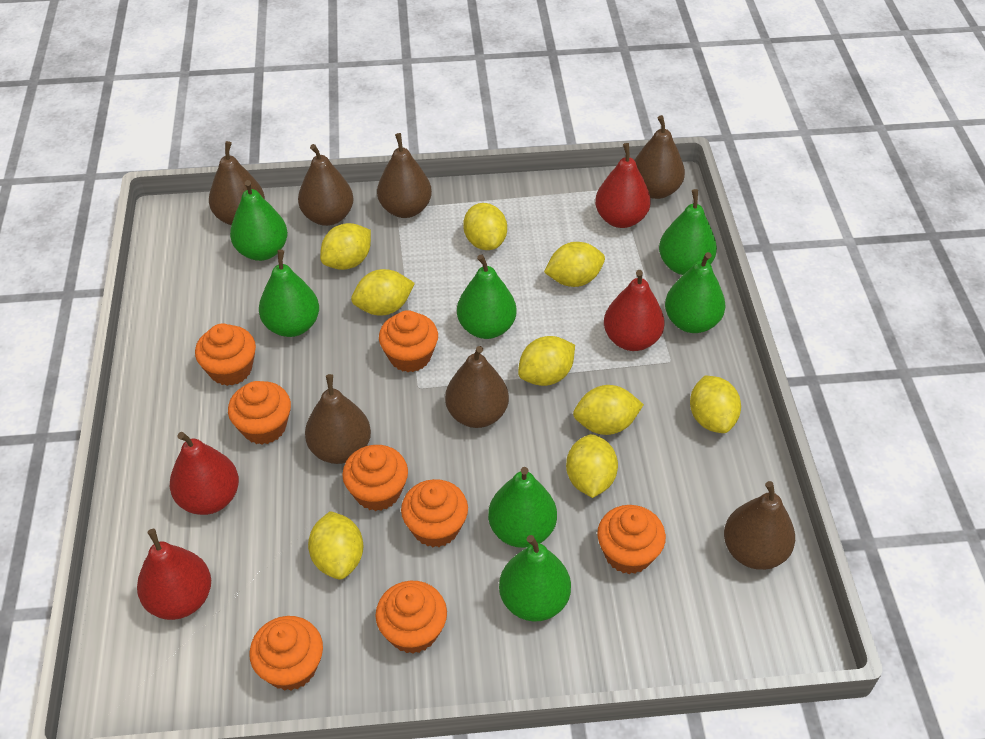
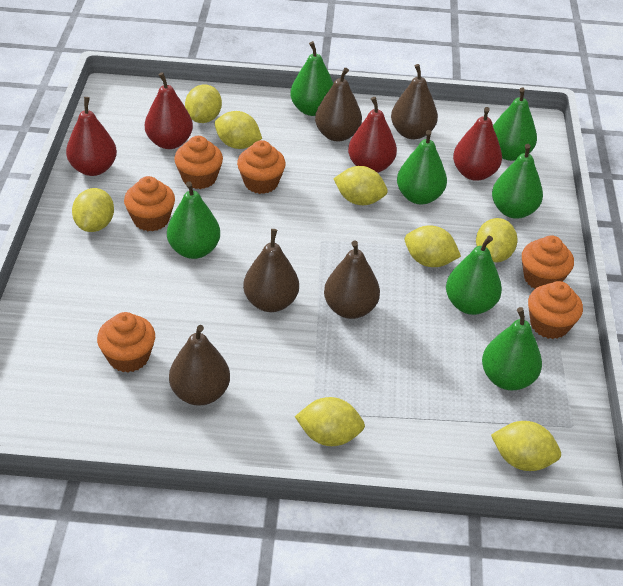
brown pear: 7 -> 5
orange cupcake: 8 -> 6
yellow lemon: 9 -> 8

